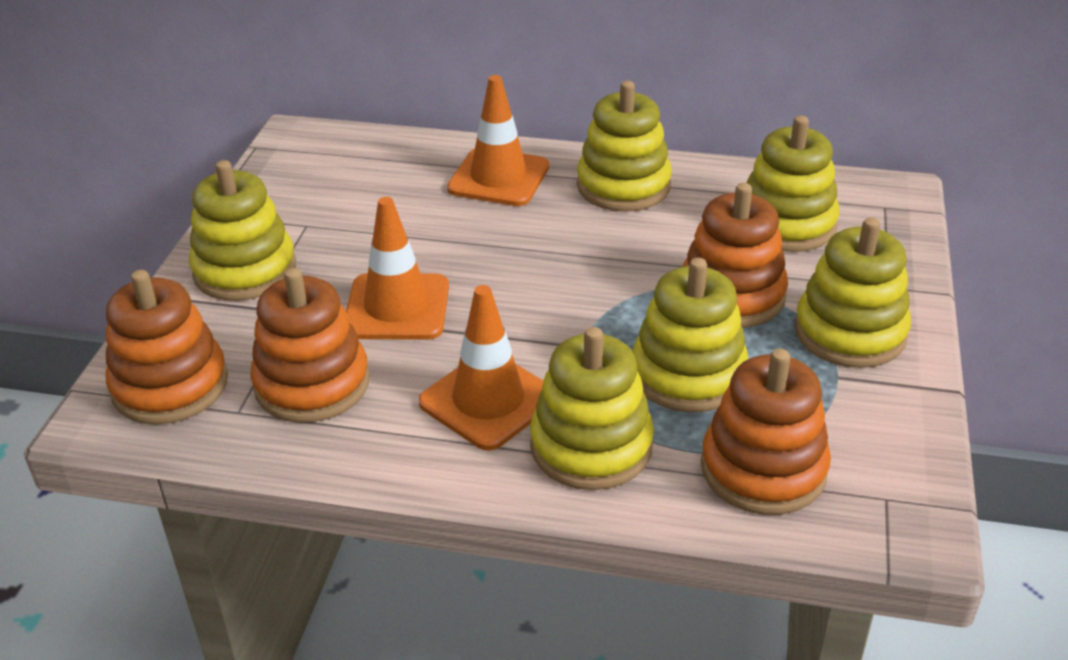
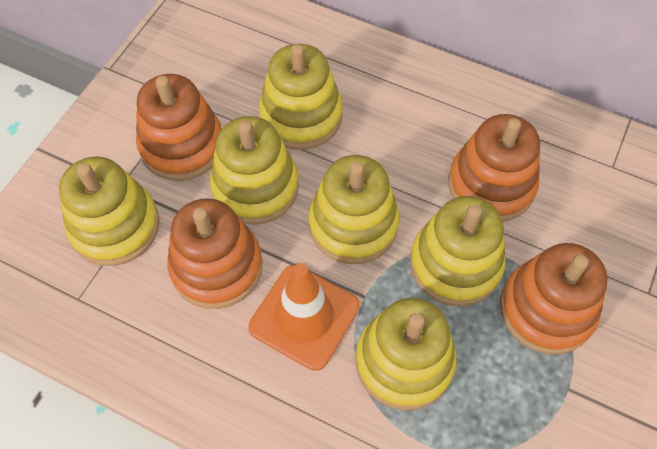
orange traffic cone: 3 -> 1

